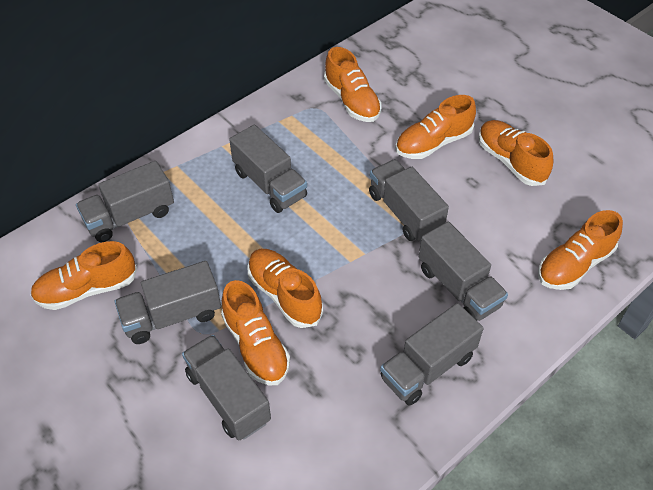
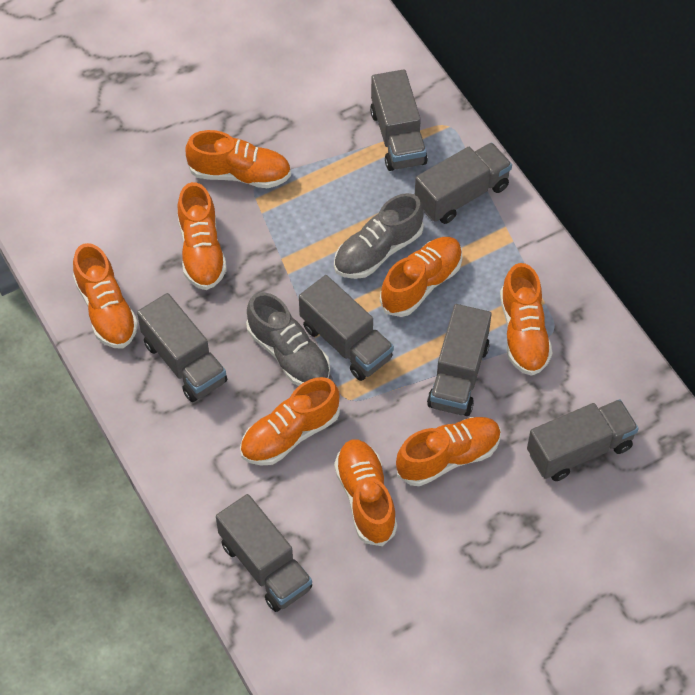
grey shoe: 0 -> 2
orange shoe: 7 -> 8

